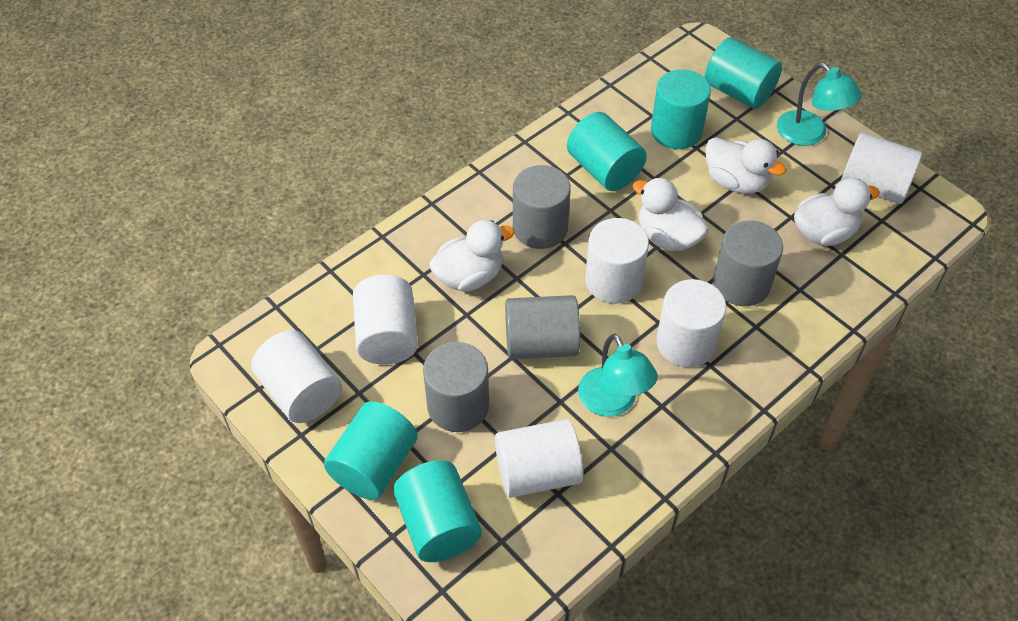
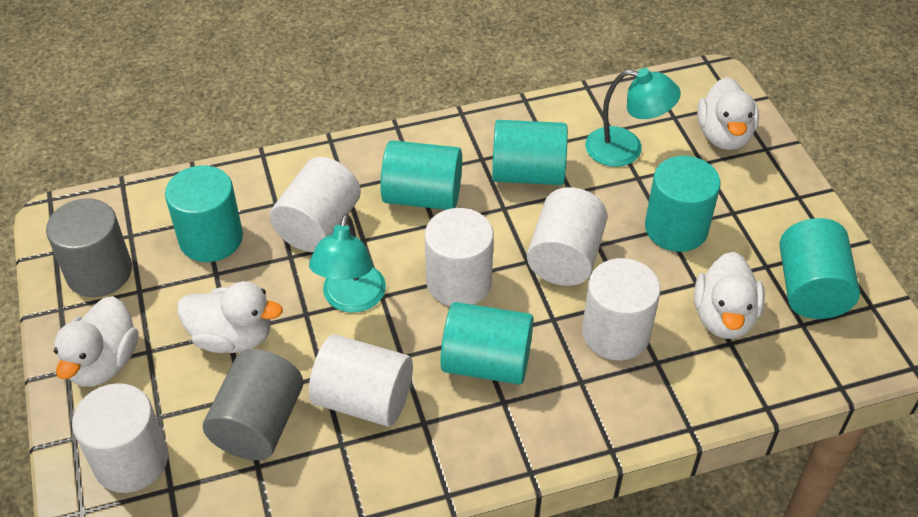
grey cylinder: 4 -> 2
turquoise cylinder: 5 -> 6

